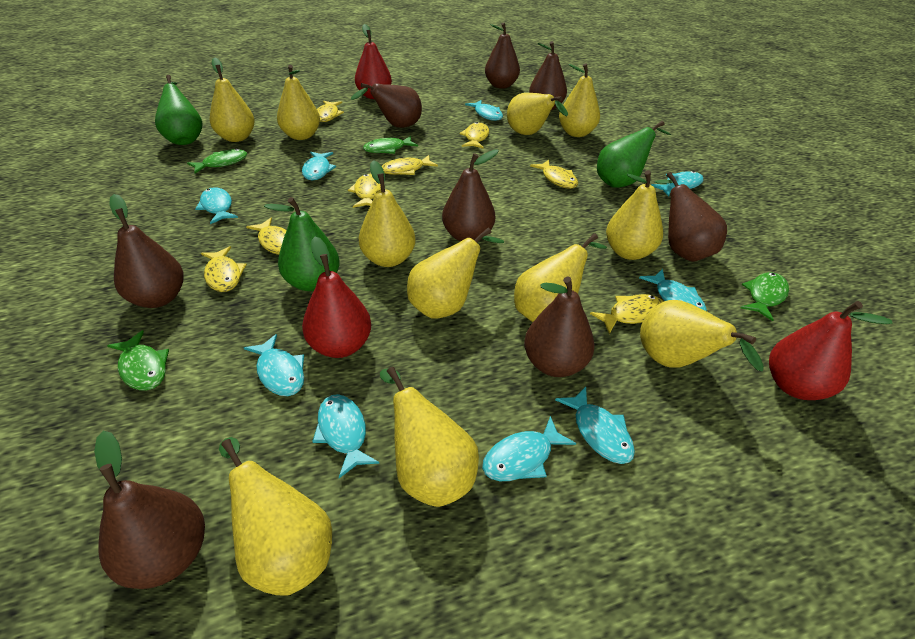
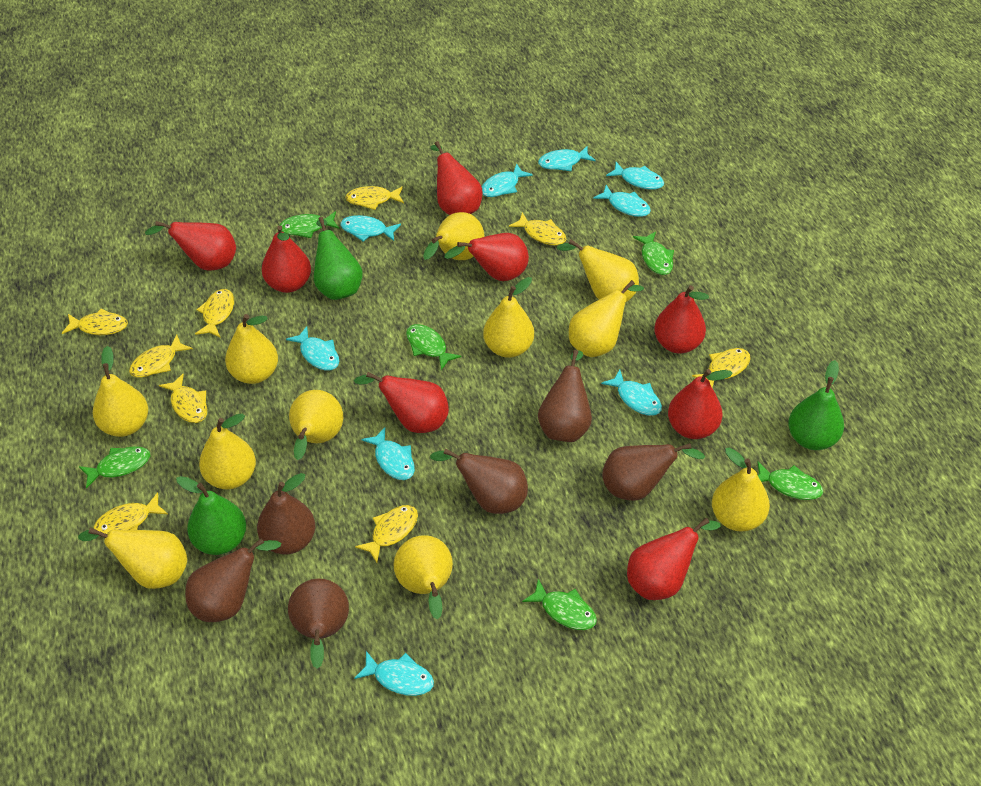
brown pear: 8 -> 6
green fish: 4 -> 6
red pear: 3 -> 8
yellow fish: 8 -> 9

